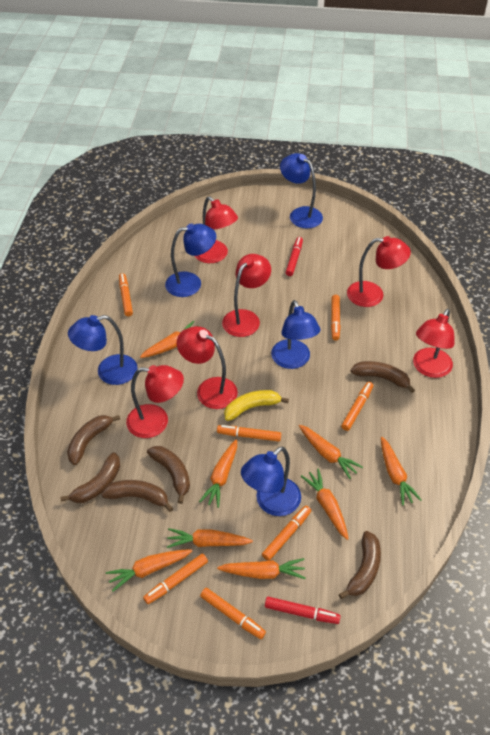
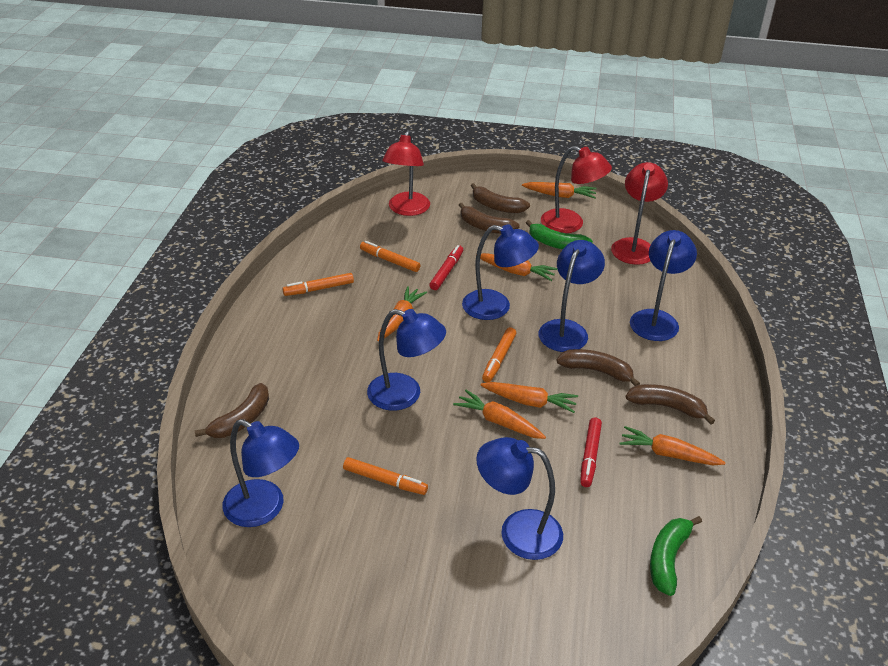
blue lamp: 5 -> 6
brown banana: 6 -> 5
green banana: 0 -> 2
orange carrot: 8 -> 6
orange marker: 7 -> 4
red lamp: 6 -> 3
yellow banana: 1 -> 0

